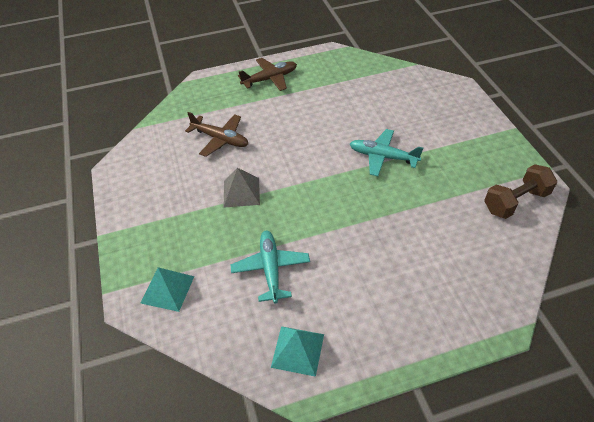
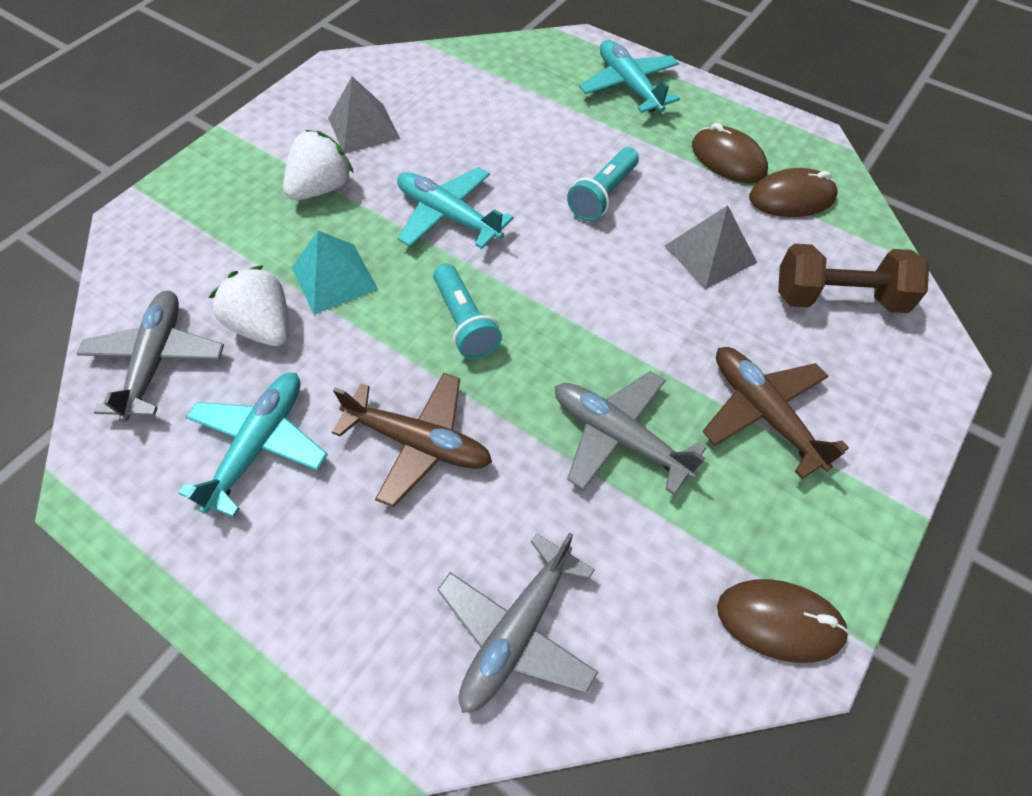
brown mouse: 0 -> 3
grey plane: 0 -> 3
grey pyramid: 1 -> 2
turquoise flashlight: 0 -> 2
turquoise plane: 2 -> 3
turquoise pyramid: 2 -> 1
white strawberry: 0 -> 2

